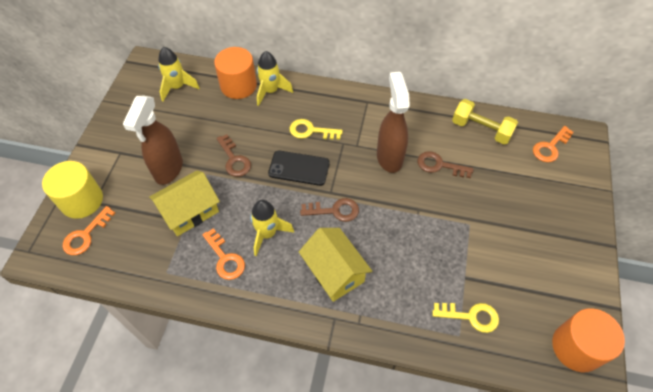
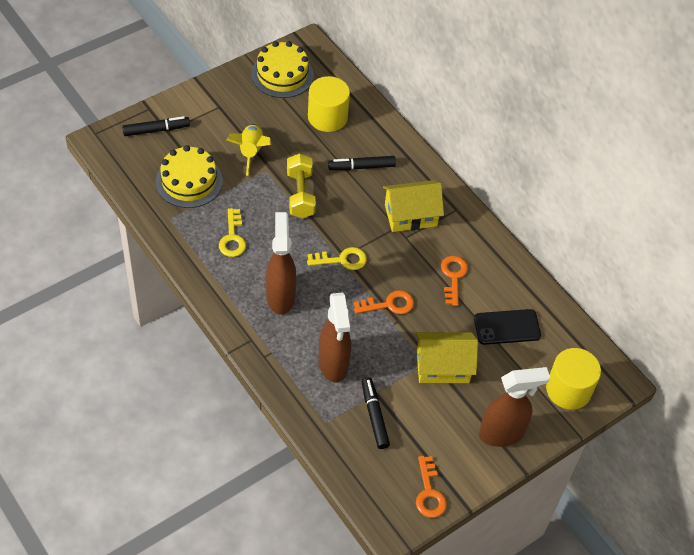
black marker: 0 -> 3
brown key: 3 -> 0
brown spray bottle: 2 -> 3
orange cylinder: 2 -> 0
yellow cake: 0 -> 2
yellow cylinder: 1 -> 2
yellow rocket: 3 -> 1

